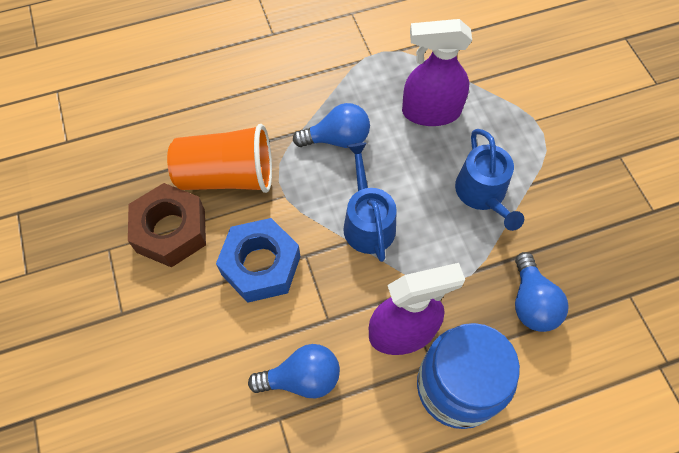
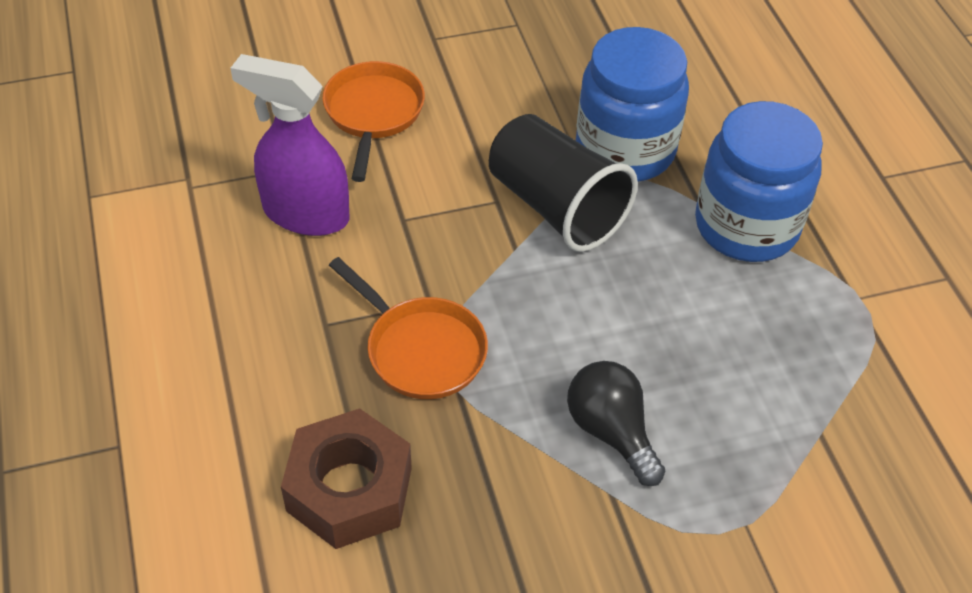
black cup: 0 -> 1
black light bulb: 0 -> 1
blue jar: 1 -> 2
blue light bulb: 3 -> 0
blue nut: 1 -> 0
blue watering can: 2 -> 0
orange cup: 1 -> 0
orange pan: 0 -> 2
purple spray bottle: 2 -> 1

